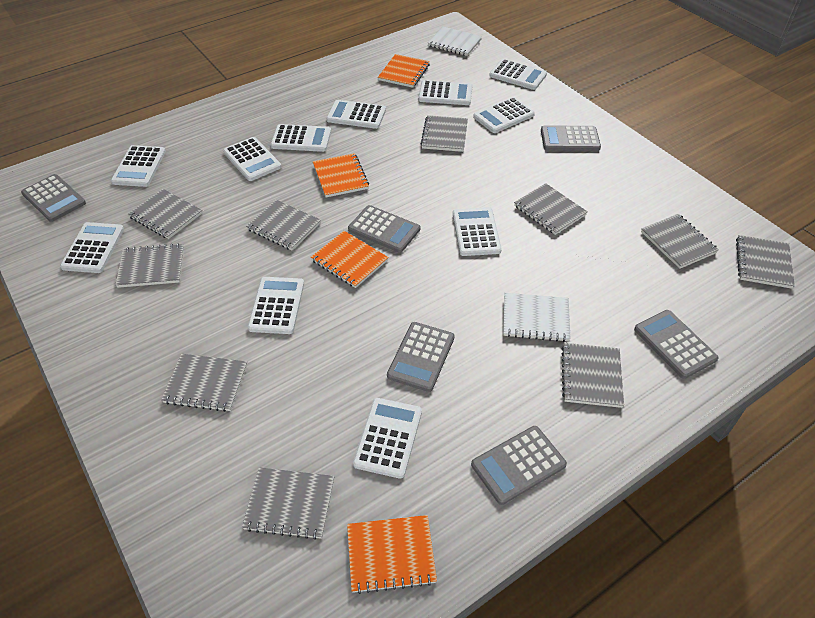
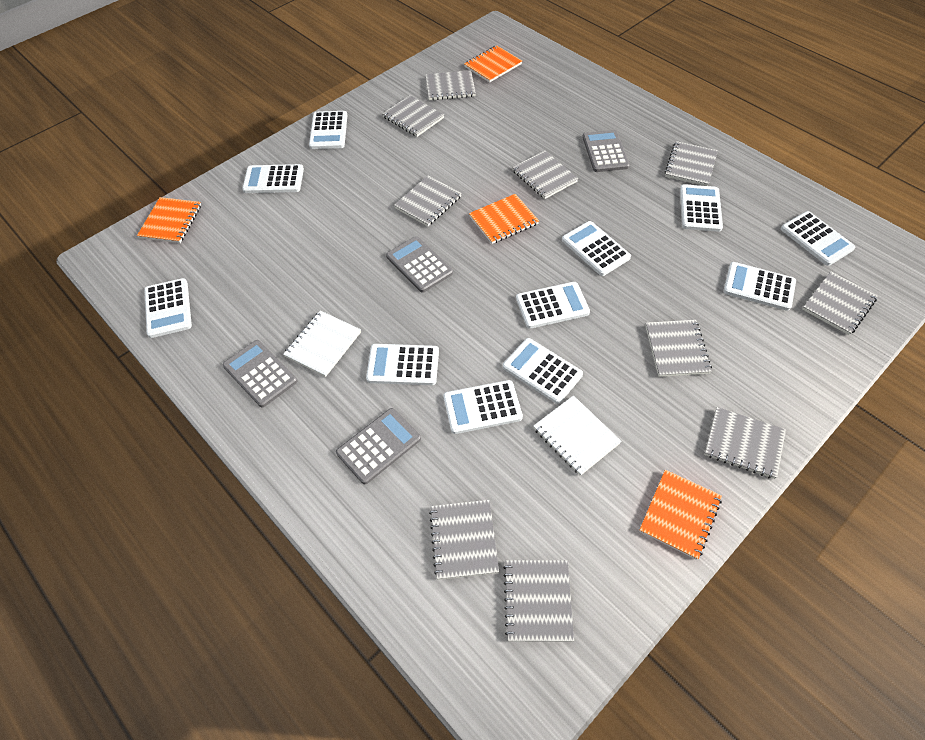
grey calculator: 6 -> 4

